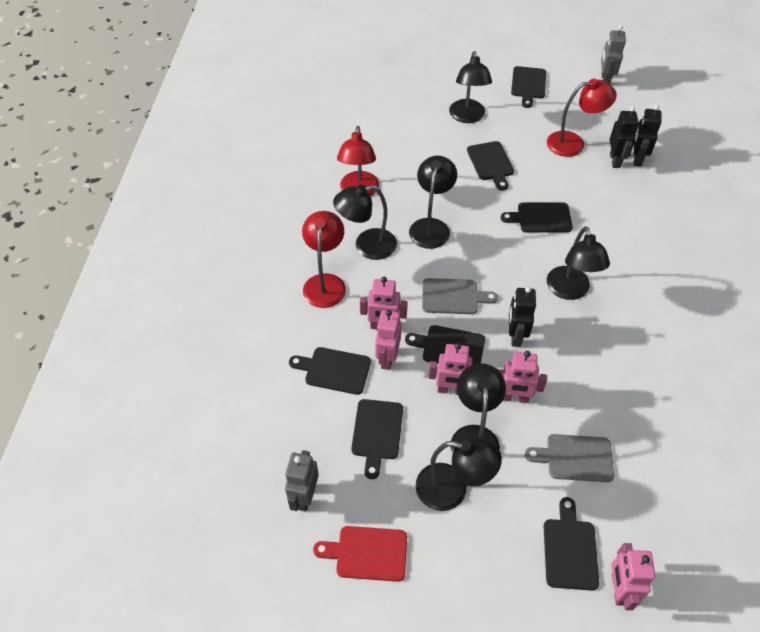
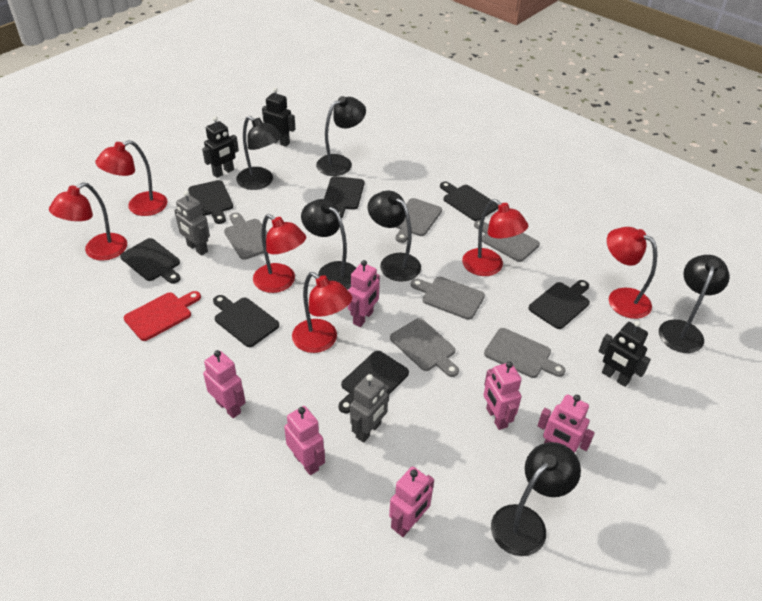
grey cutting board: 2 -> 6
pink robot: 5 -> 6
red lamp: 3 -> 6

